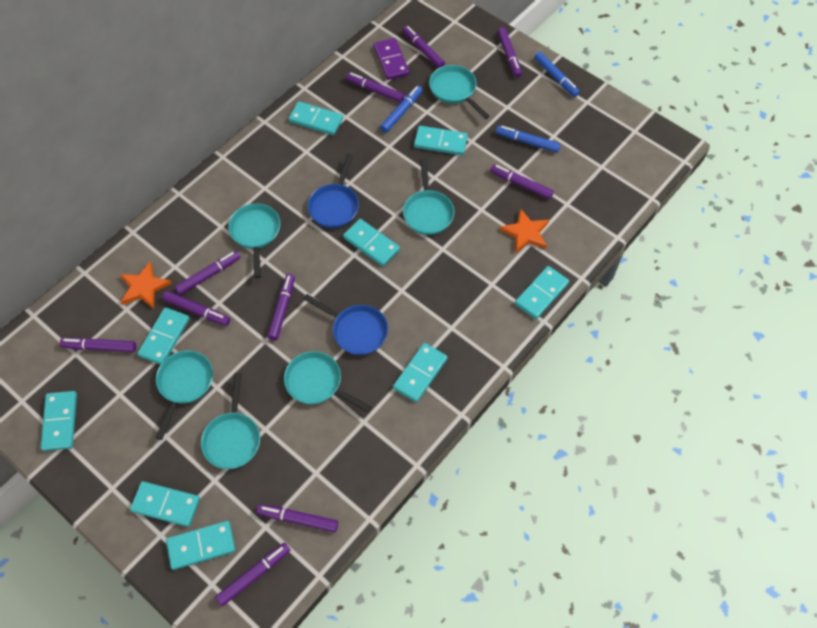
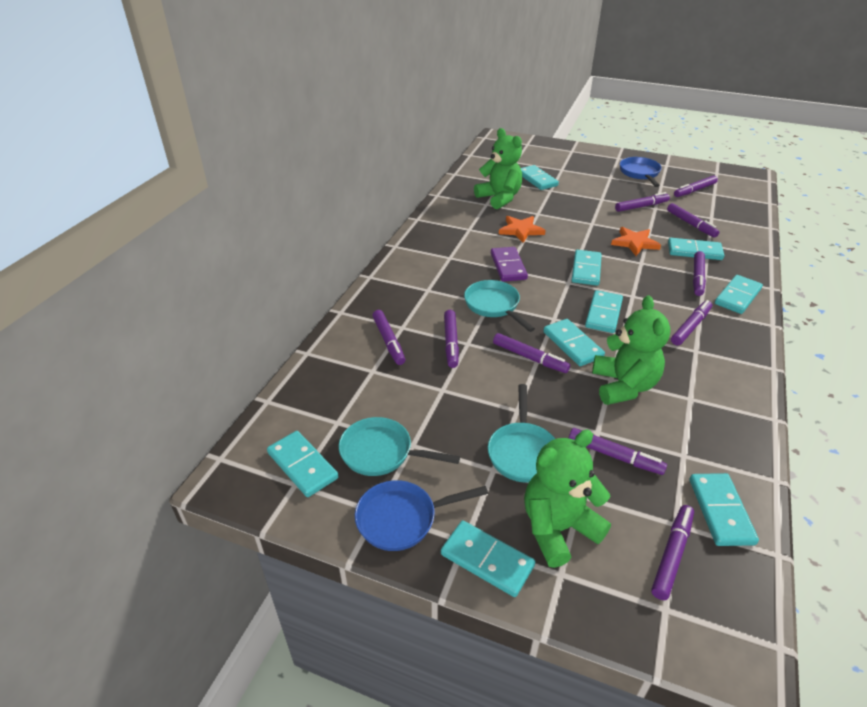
blue marker: 3 -> 0
green teddy bear: 0 -> 3
turquoise pan: 6 -> 3

